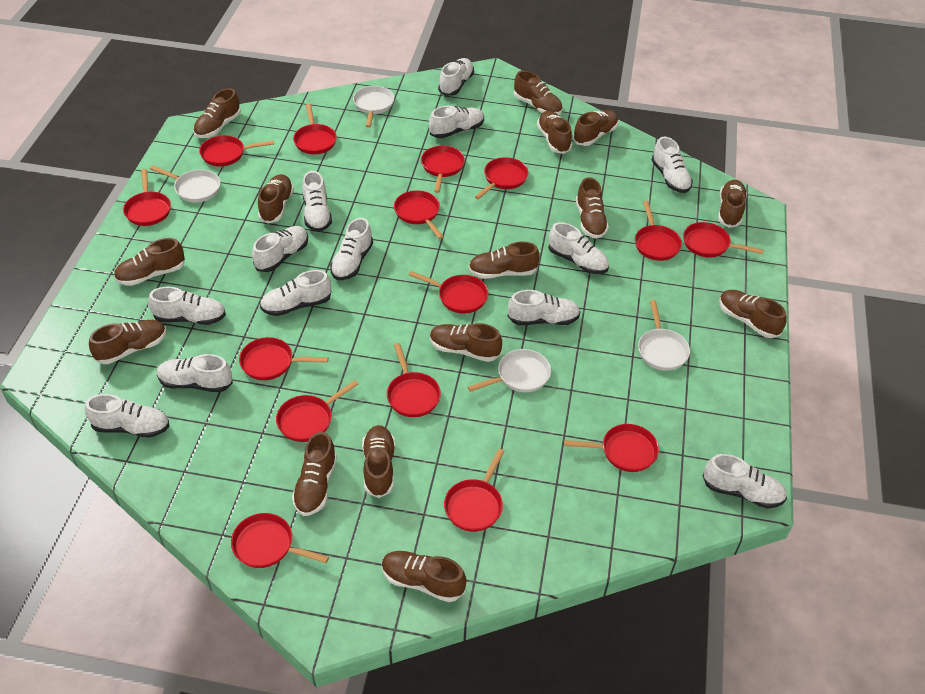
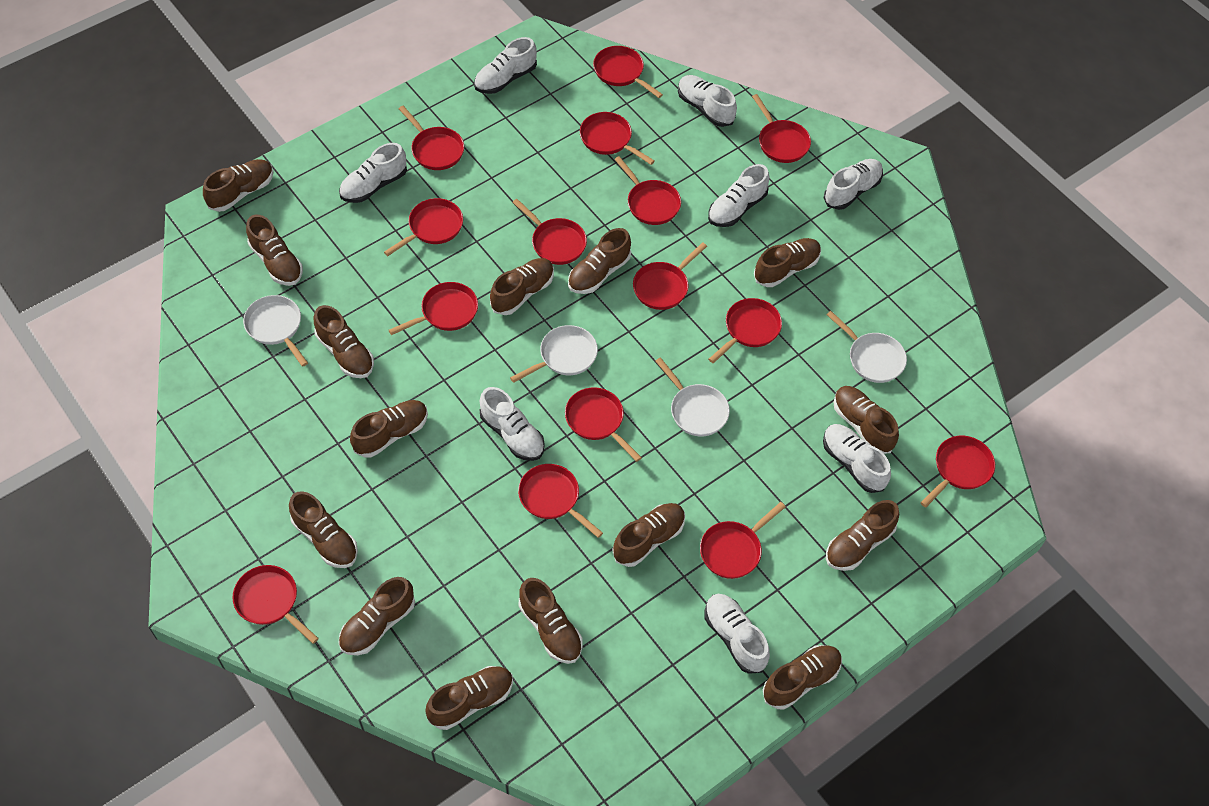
white shoe: 13 -> 8

